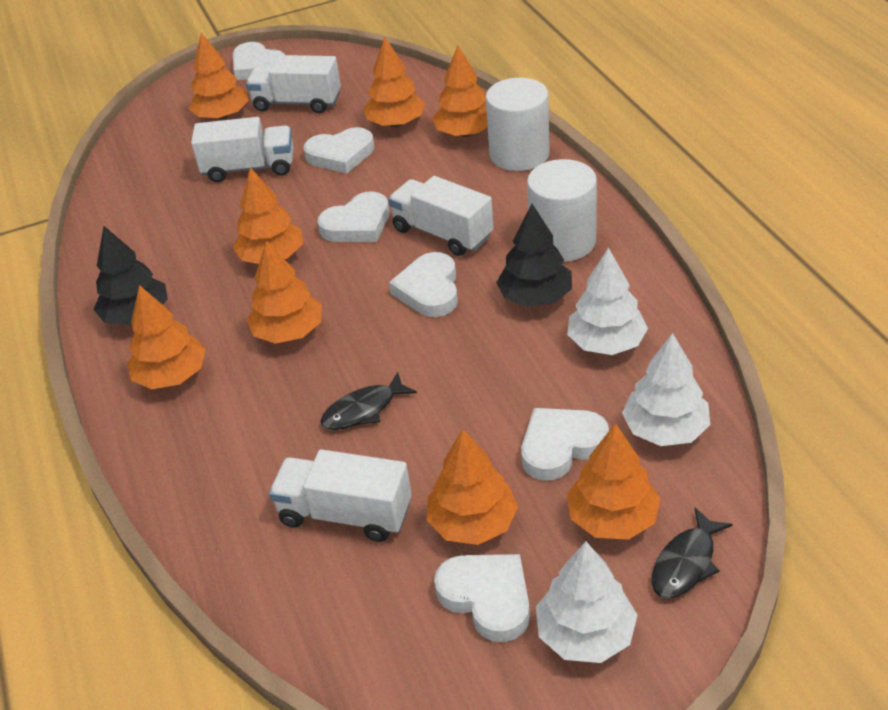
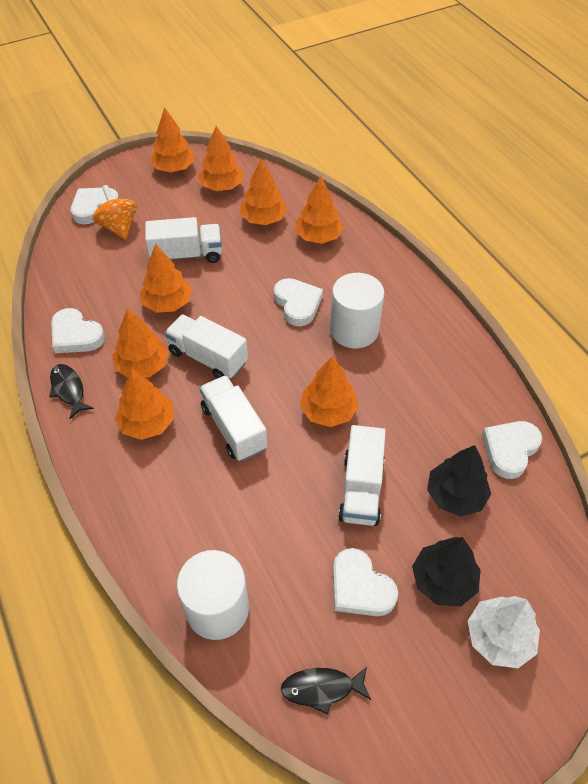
orange spinning top: 0 -> 1
white heart: 6 -> 5
white tree: 3 -> 1

